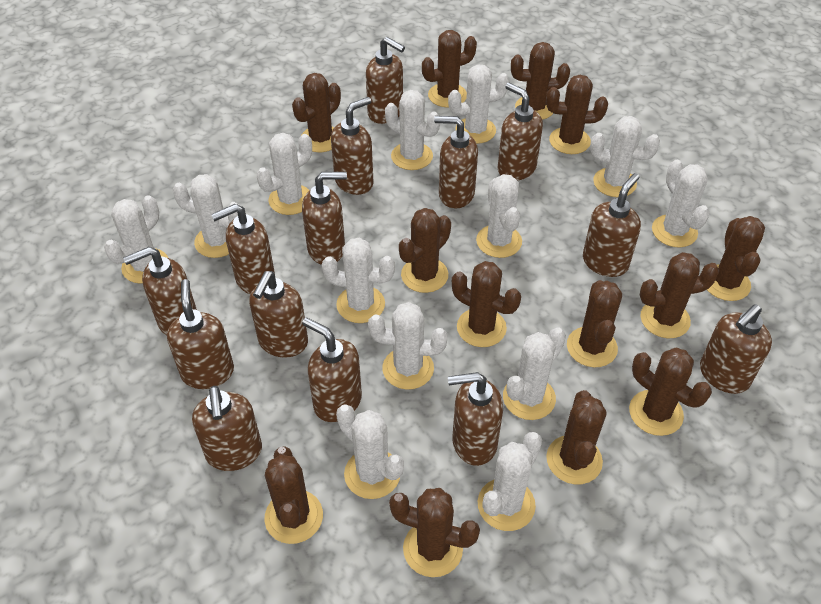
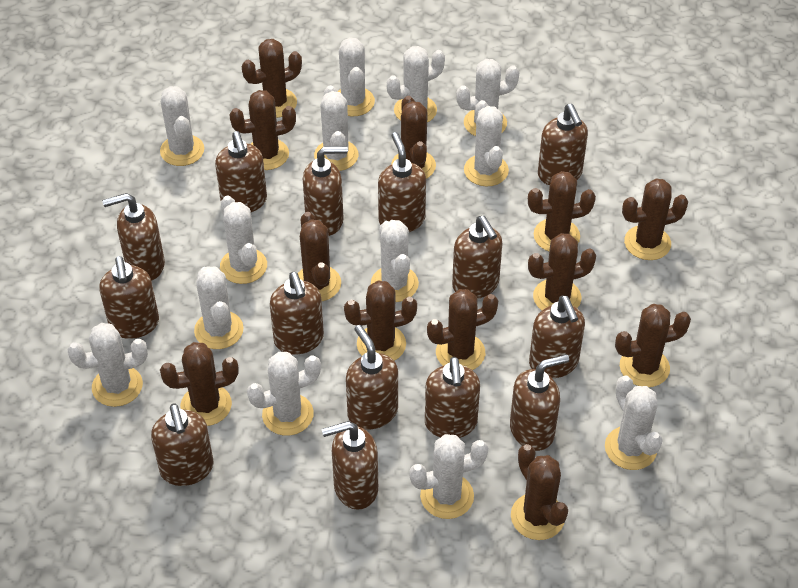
brown cactus: 13 -> 12

